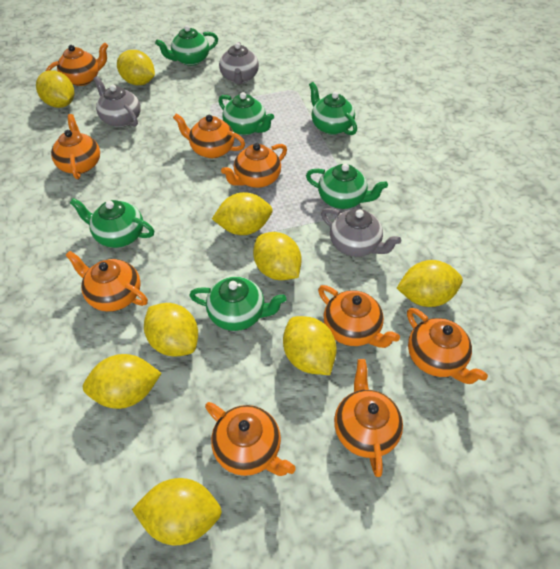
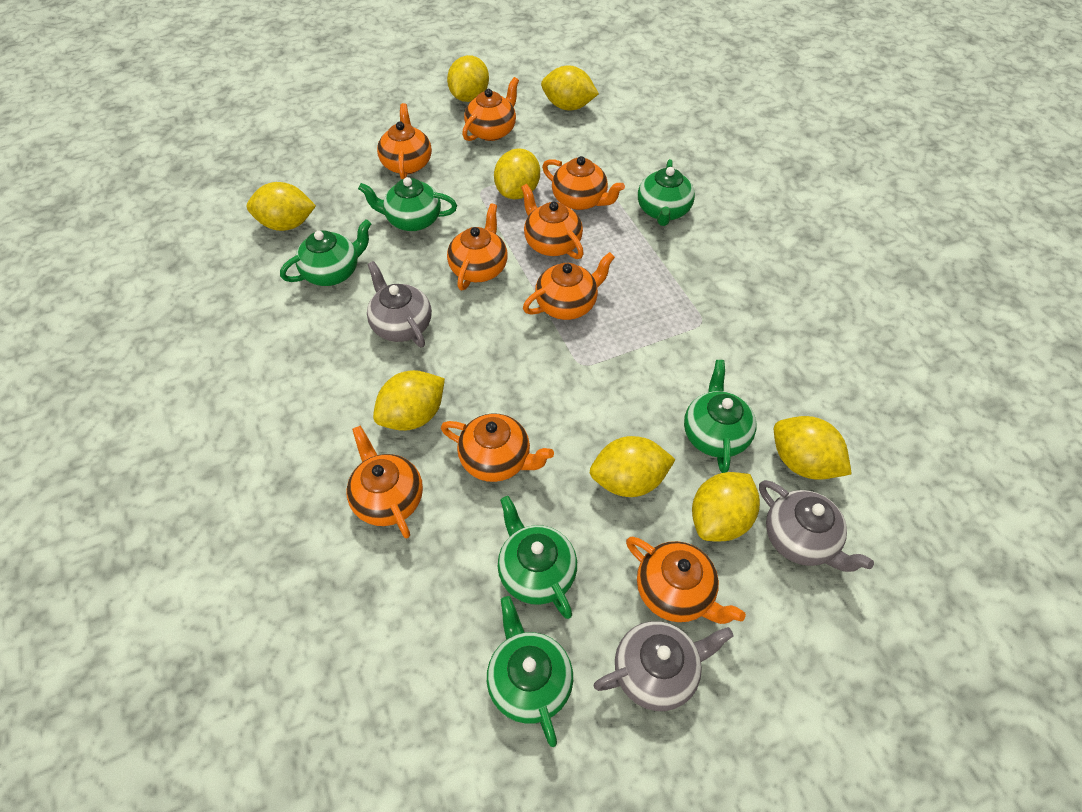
yellow lemon: 9 -> 8

